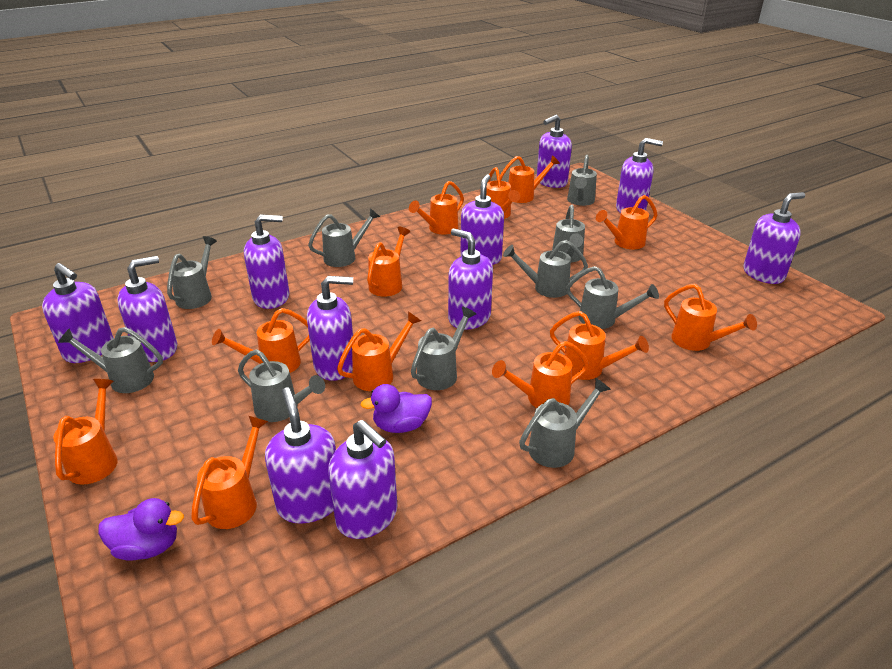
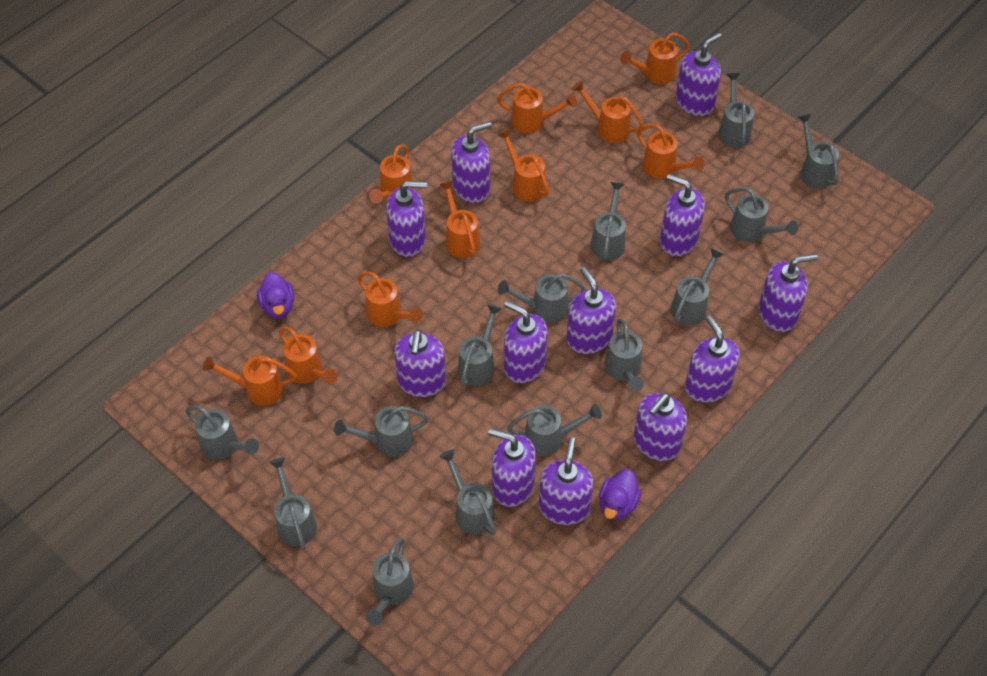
grey watering can: 10 -> 14
orange watering can: 12 -> 10
purple soap dispenser: 11 -> 12

